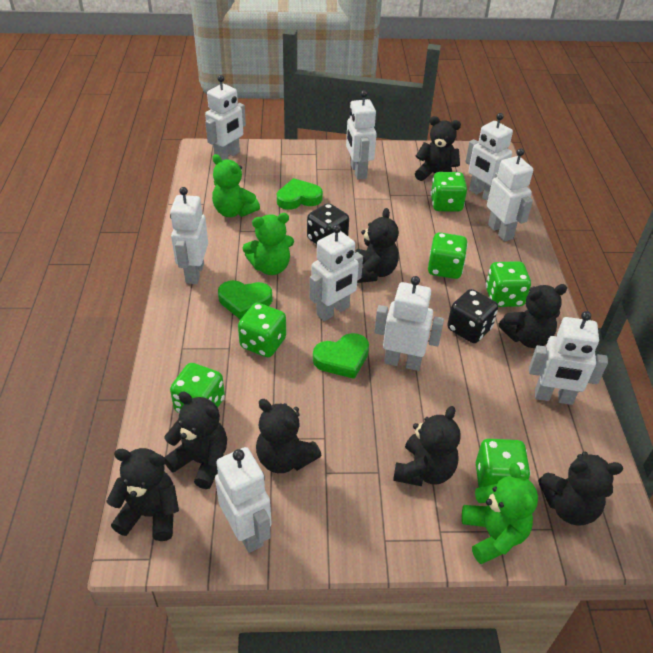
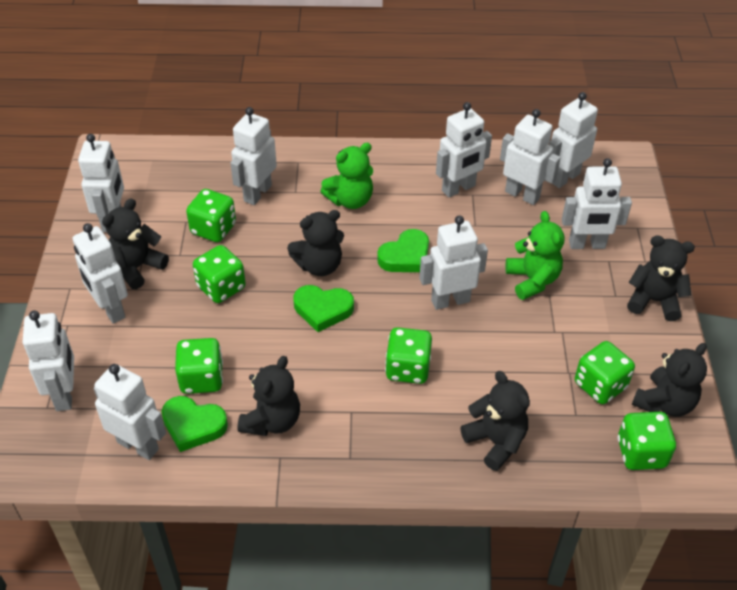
black dice: 2 -> 0
black teddy bear: 8 -> 6
green teddy bear: 3 -> 2
white robot: 9 -> 10

